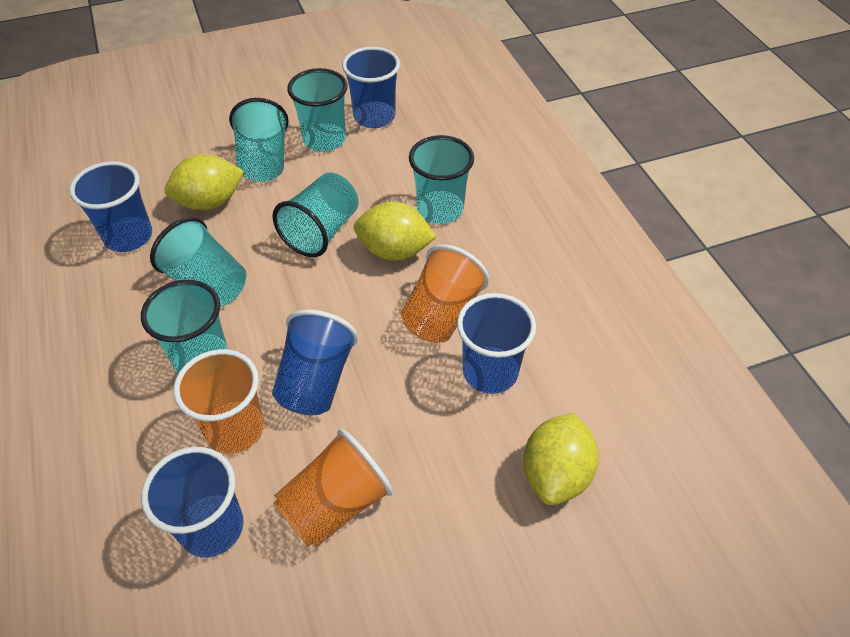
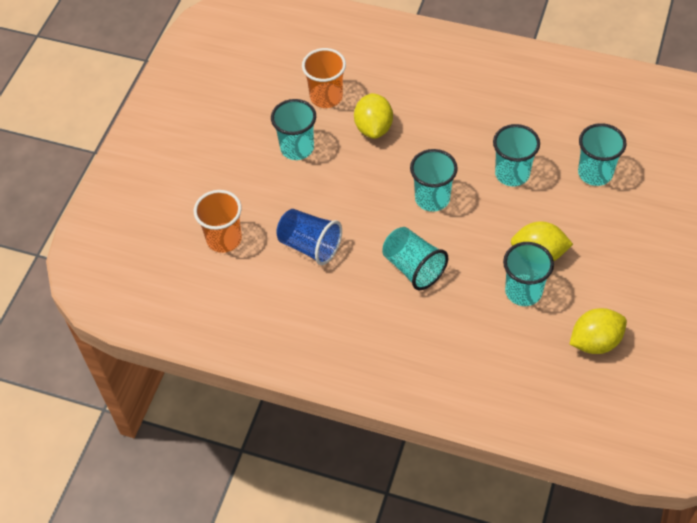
blue cup: 5 -> 1
orange cup: 3 -> 2

